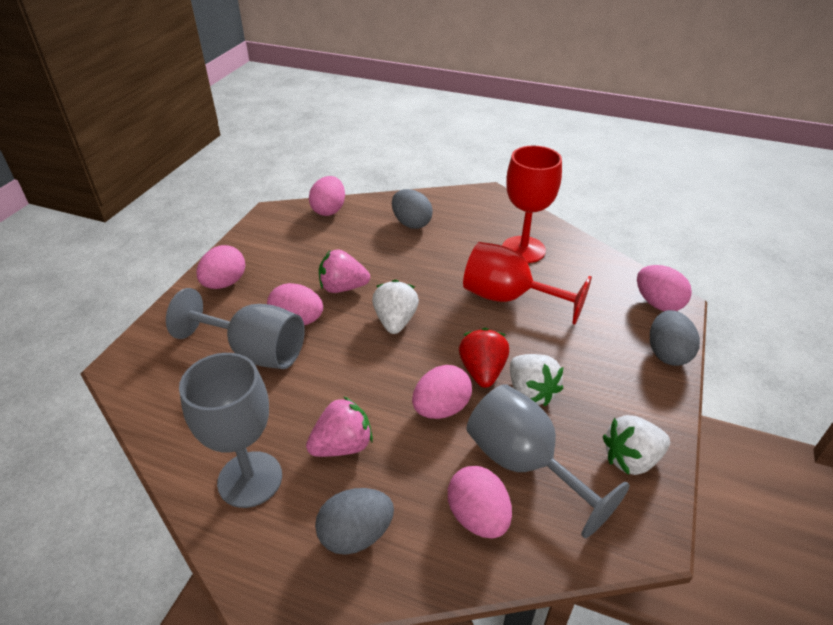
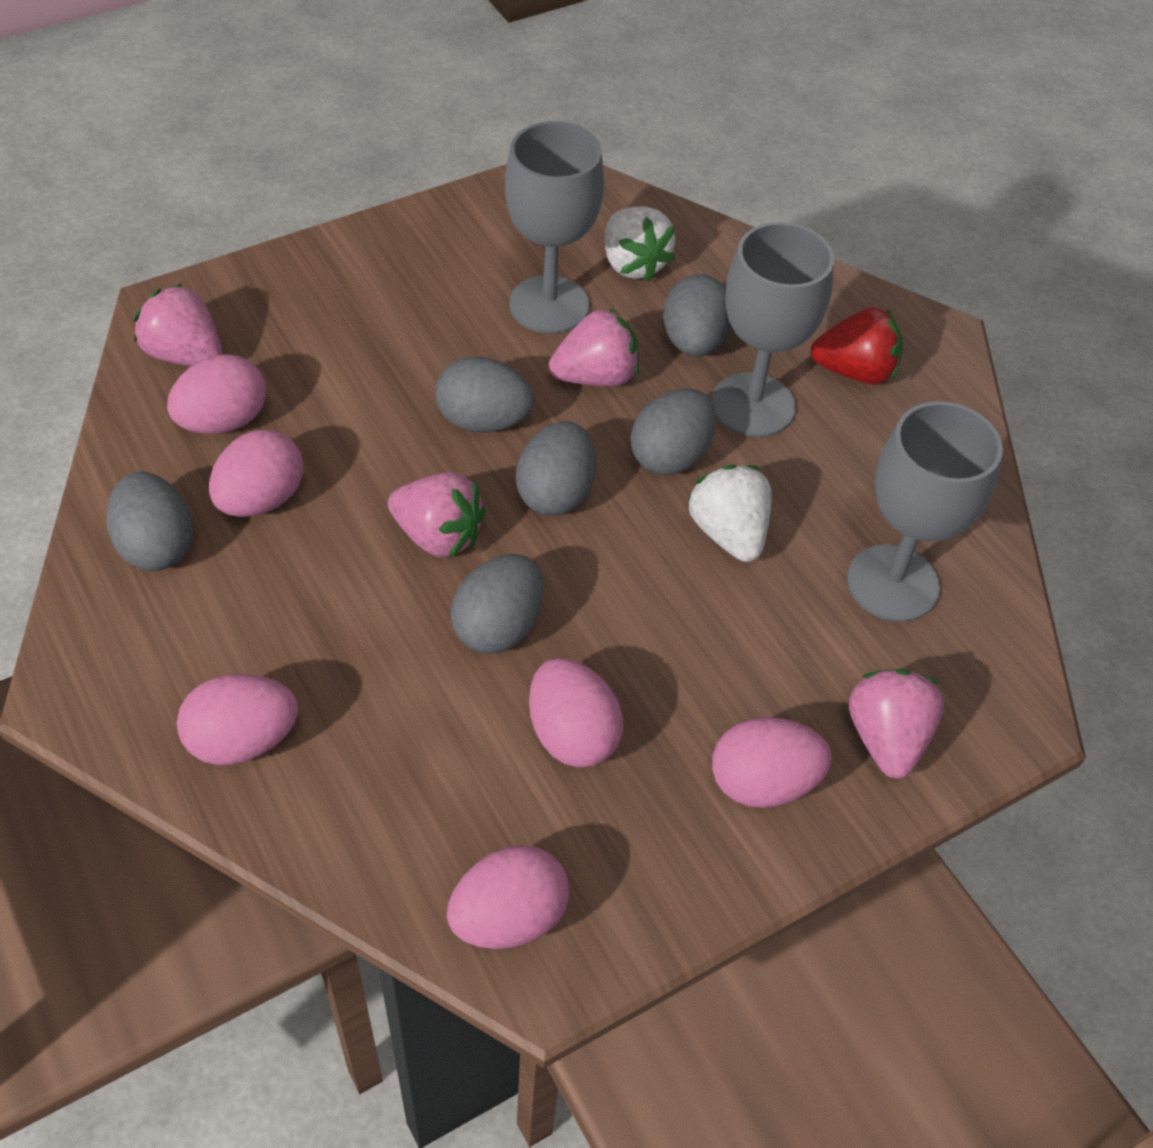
grey egg: 3 -> 6
pink strawberry: 2 -> 4
red goblet: 2 -> 0
white strawberry: 3 -> 2

